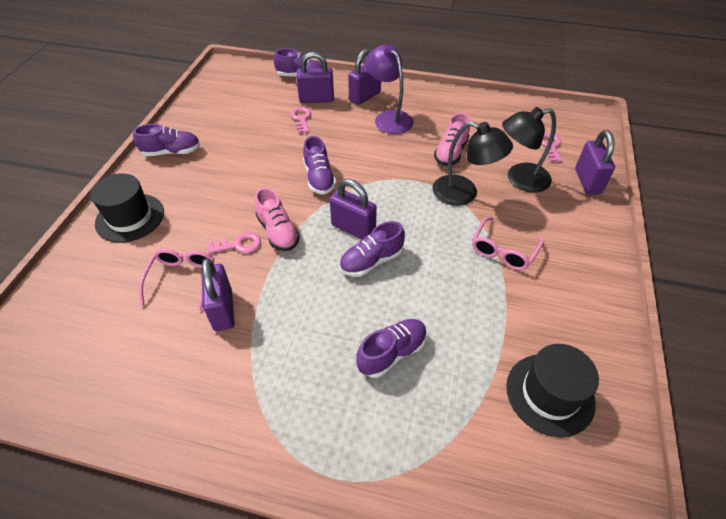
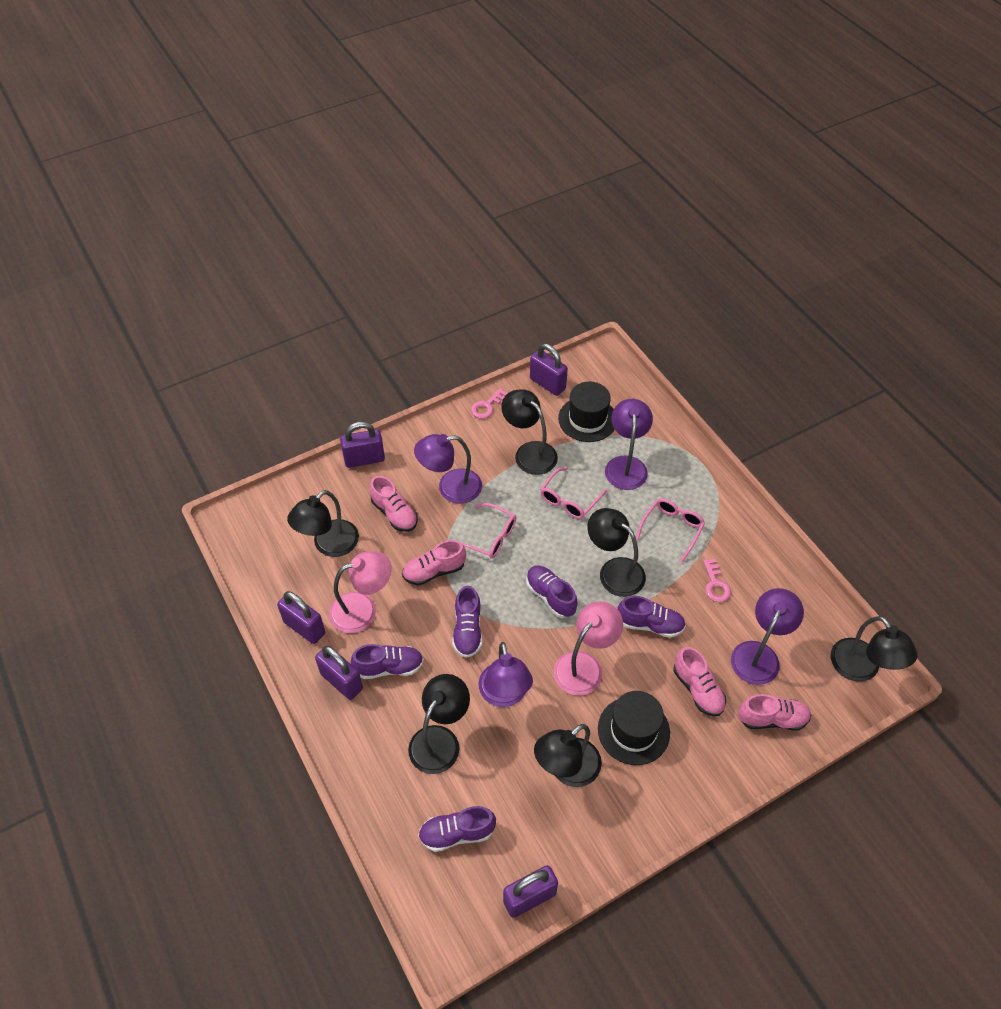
black lamp: 2 -> 6
pink glasses: 2 -> 3
pink key: 3 -> 2
pink lamp: 0 -> 2
pink shoe: 2 -> 4
purple lamp: 1 -> 4

